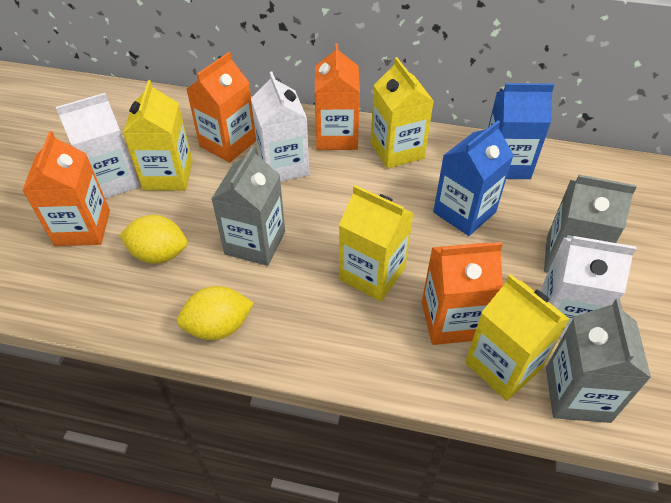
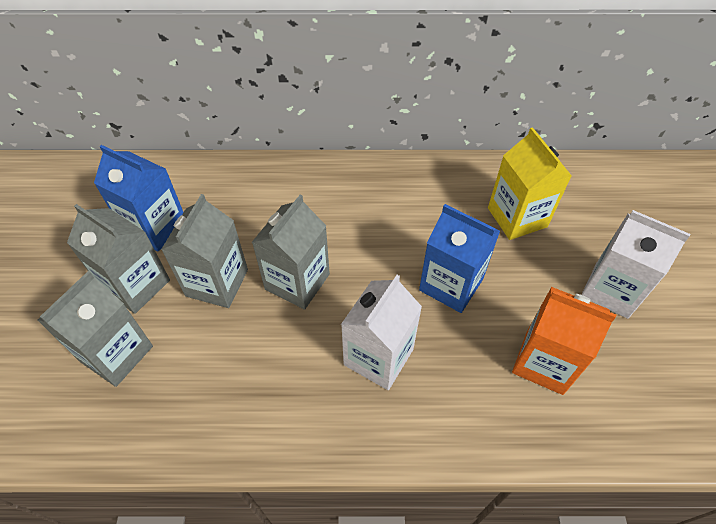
grey carton: 3 -> 4
orange carton: 4 -> 1
white carton: 3 -> 2
yellow carton: 4 -> 1
yellow lemon: 2 -> 0

